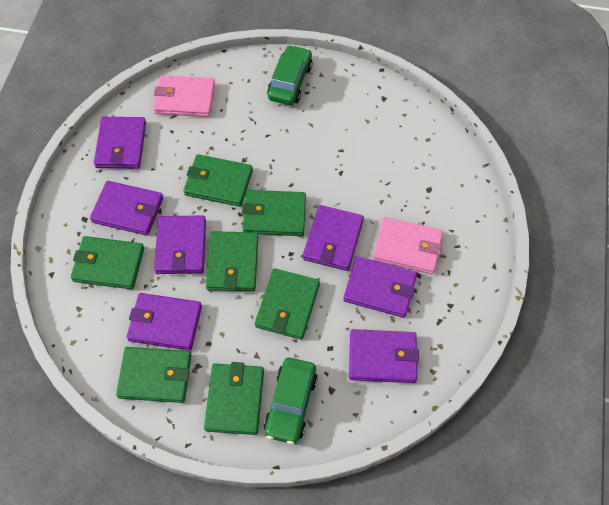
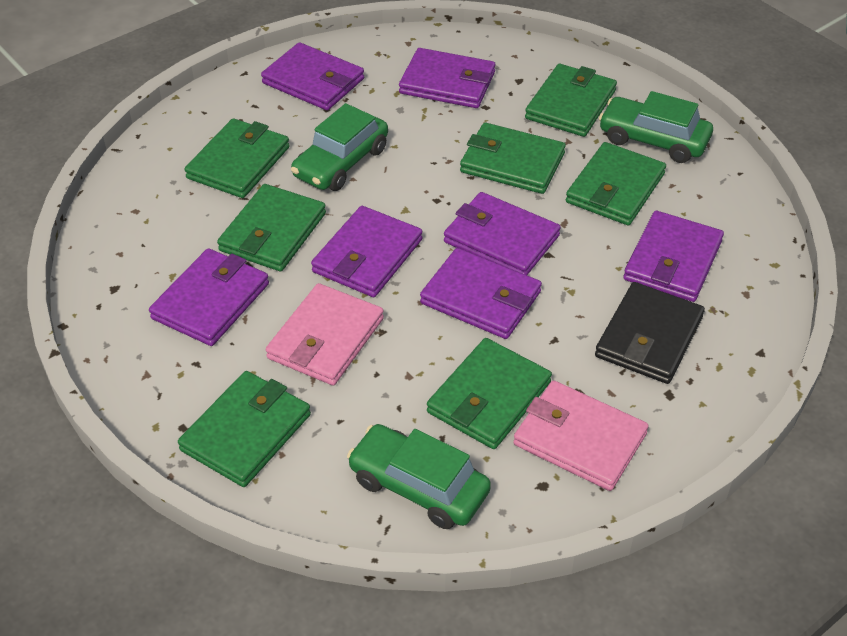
black wallet: 0 -> 1
green car: 2 -> 3

